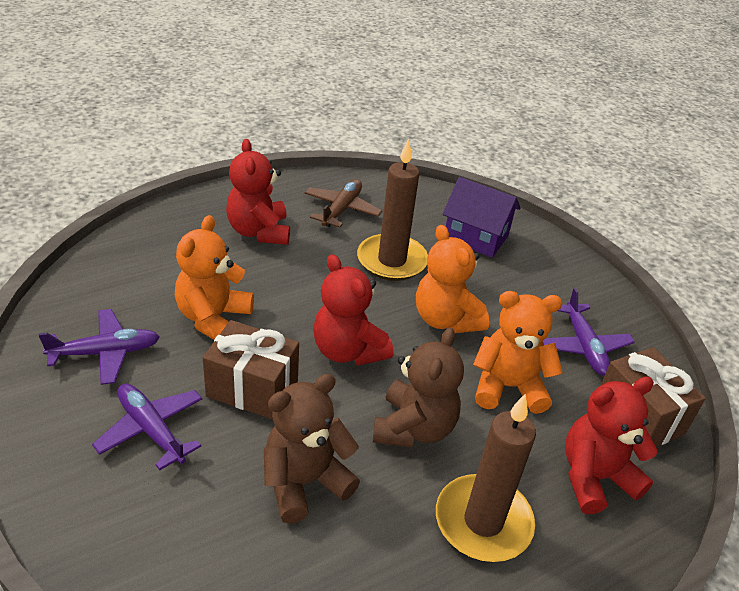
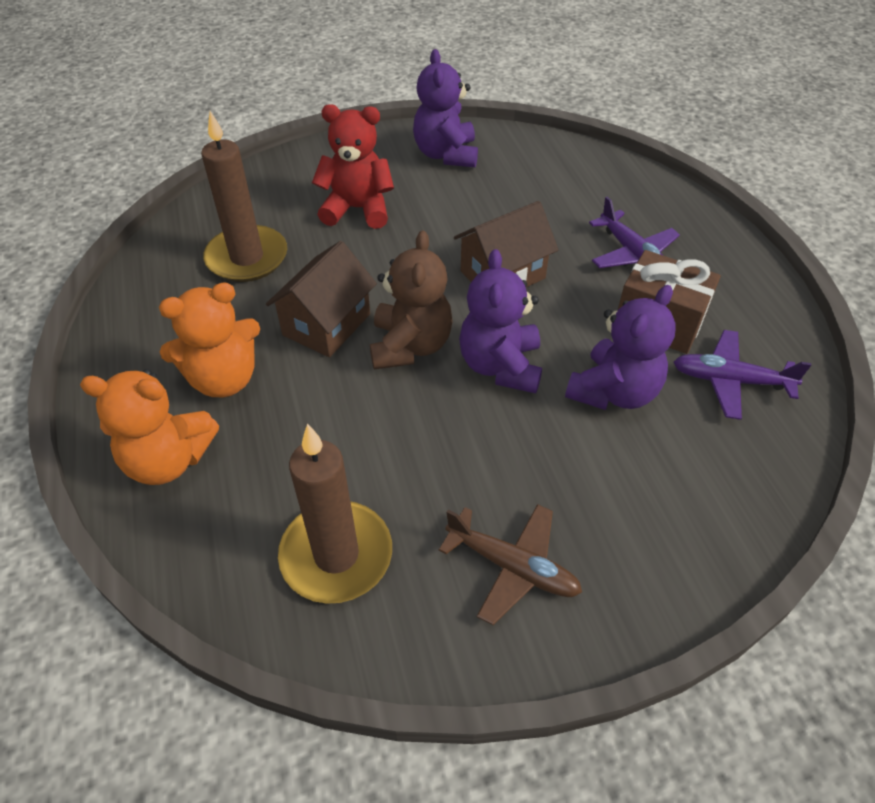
brown gift: 2 -> 1
brown house: 0 -> 2
brown teddy bear: 2 -> 1
orange teddy bear: 3 -> 2
purple house: 1 -> 0
purple plane: 3 -> 2
purple teddy bear: 0 -> 3
red teddy bear: 3 -> 1

